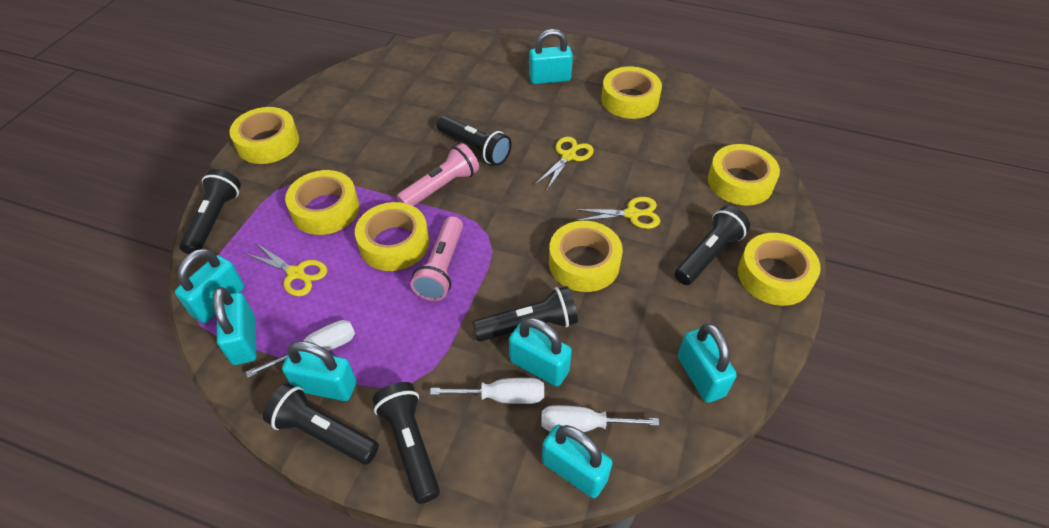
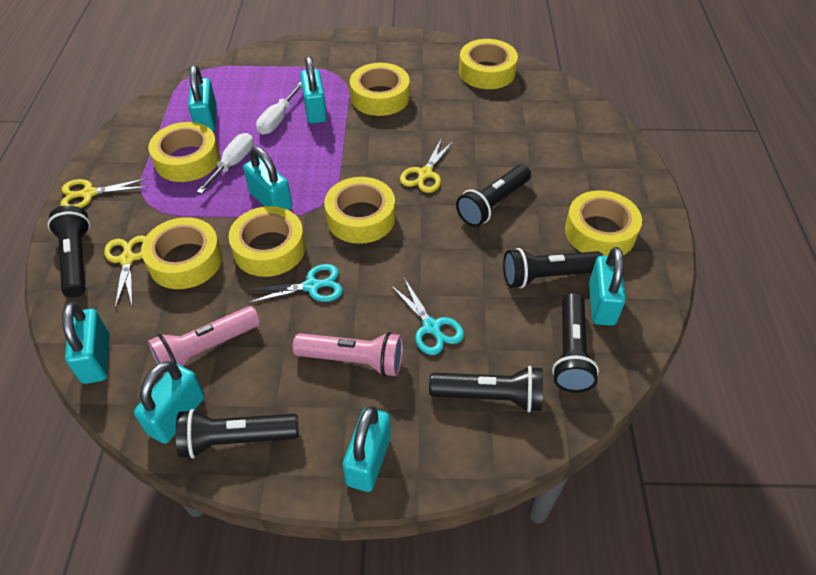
turquoise scissors: 0 -> 2
white screwdriver: 3 -> 2

